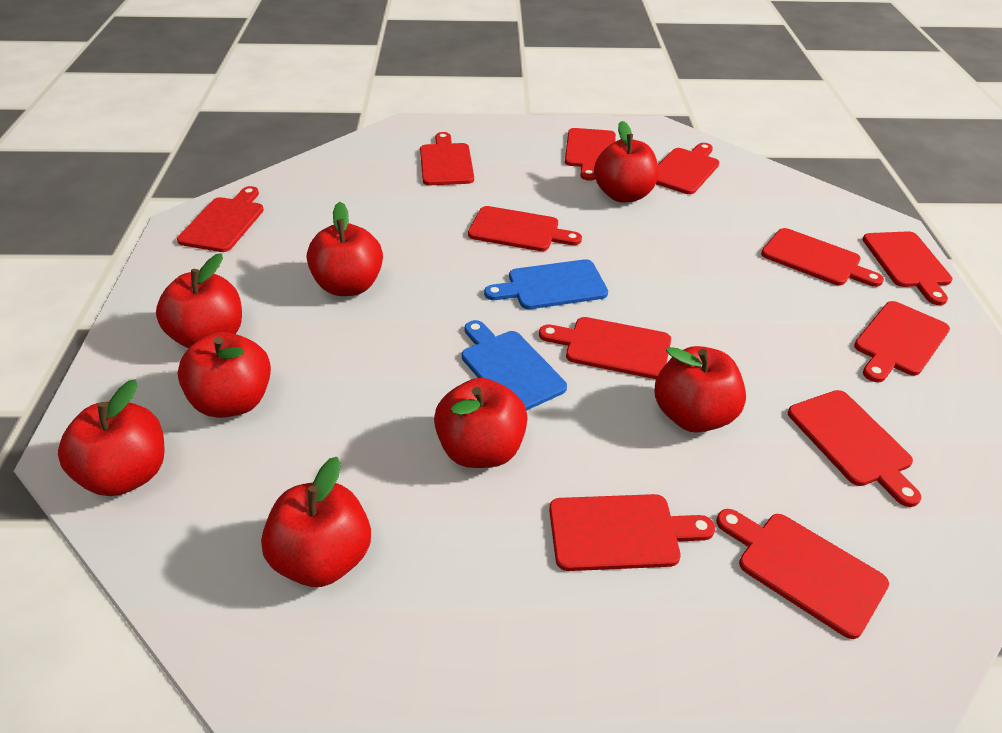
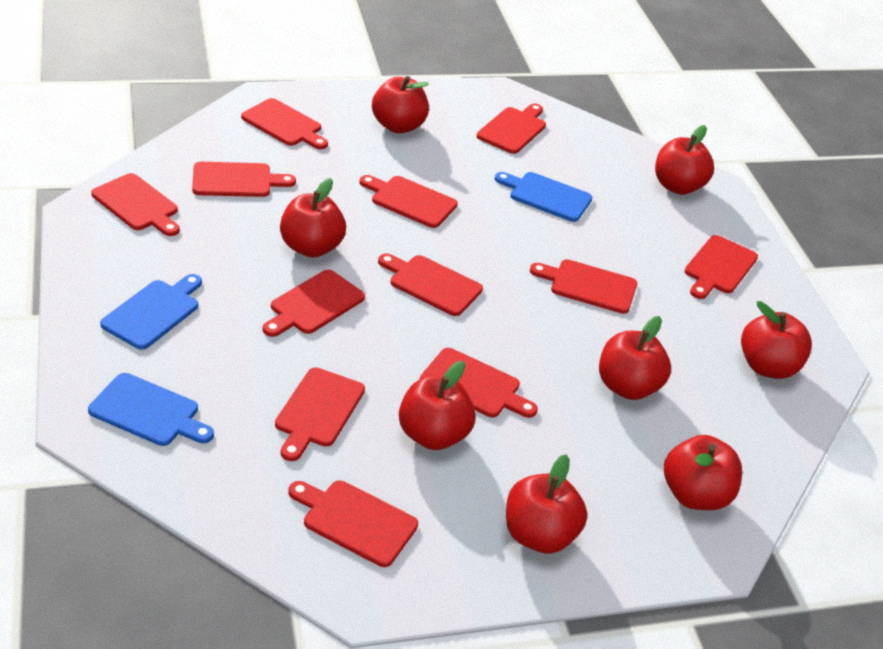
blue cutting board: 2 -> 3

